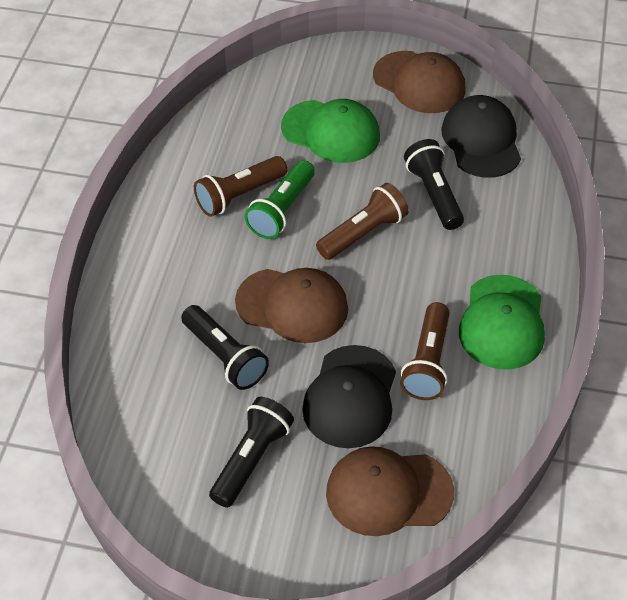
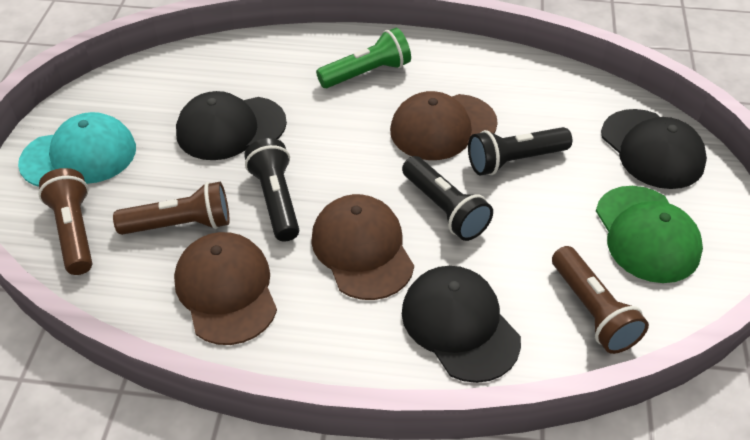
black cap: 2 -> 3
green cap: 2 -> 1
turquoise cap: 0 -> 1

